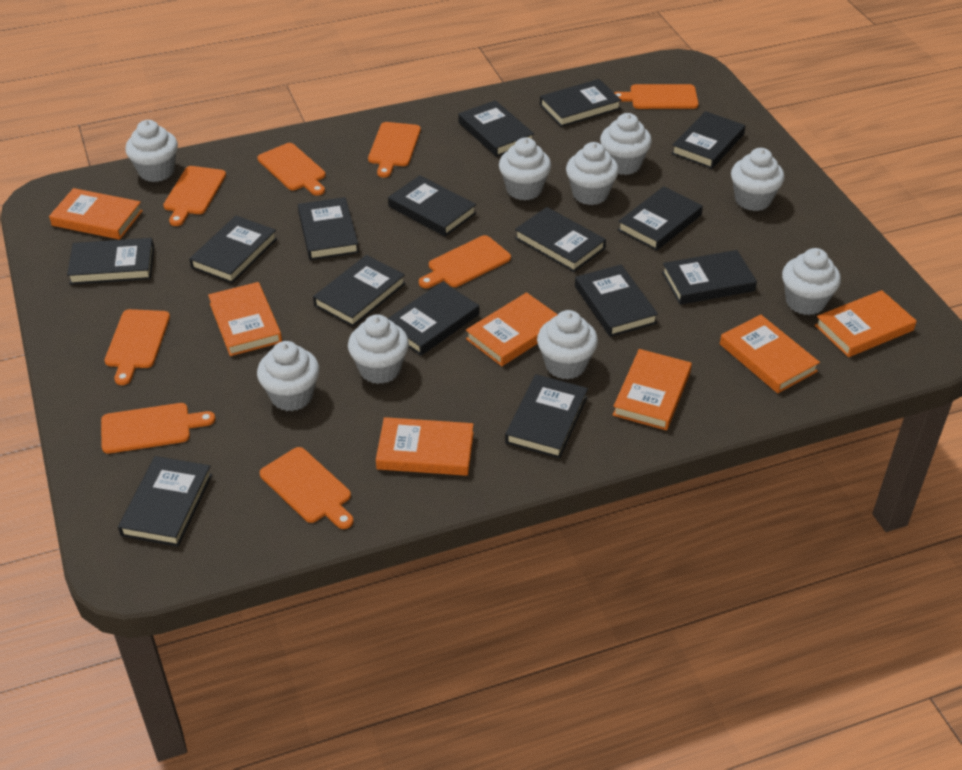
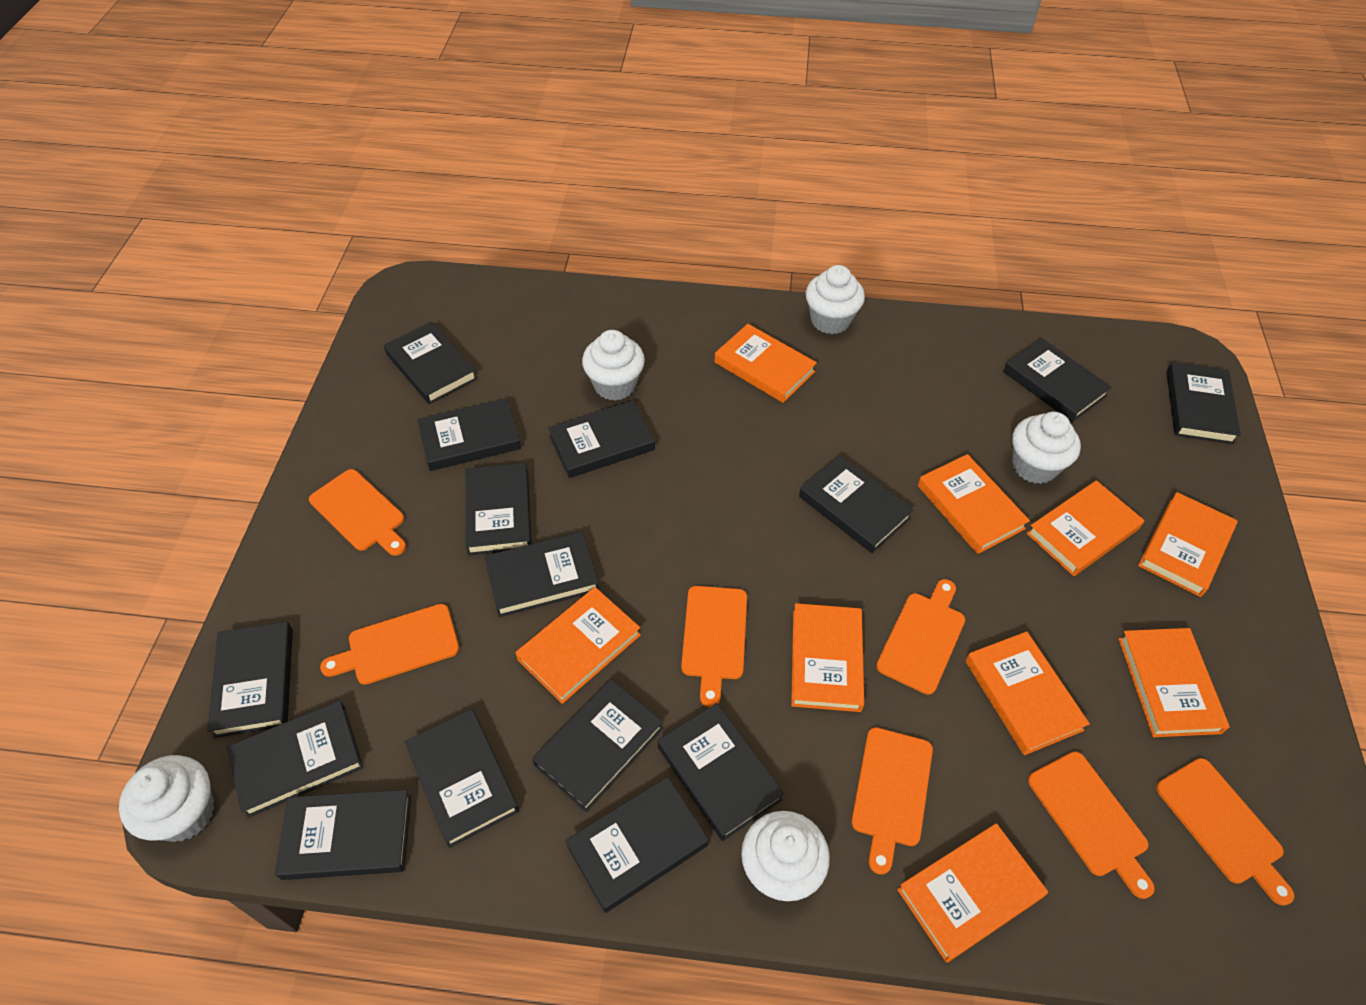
orange book: 7 -> 9
orange cutting board: 8 -> 7
white cupcake: 9 -> 5

